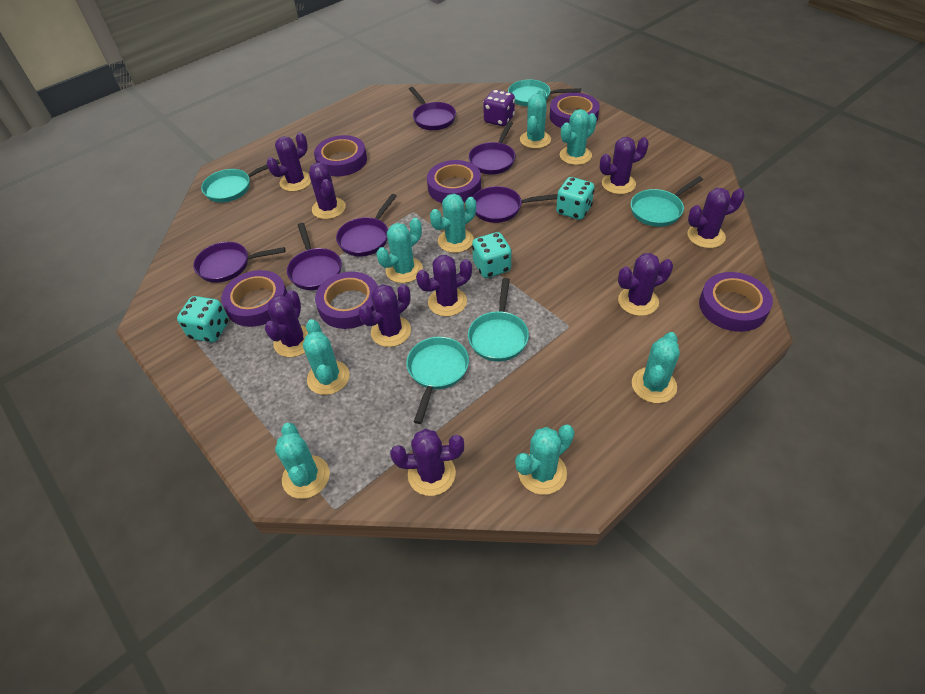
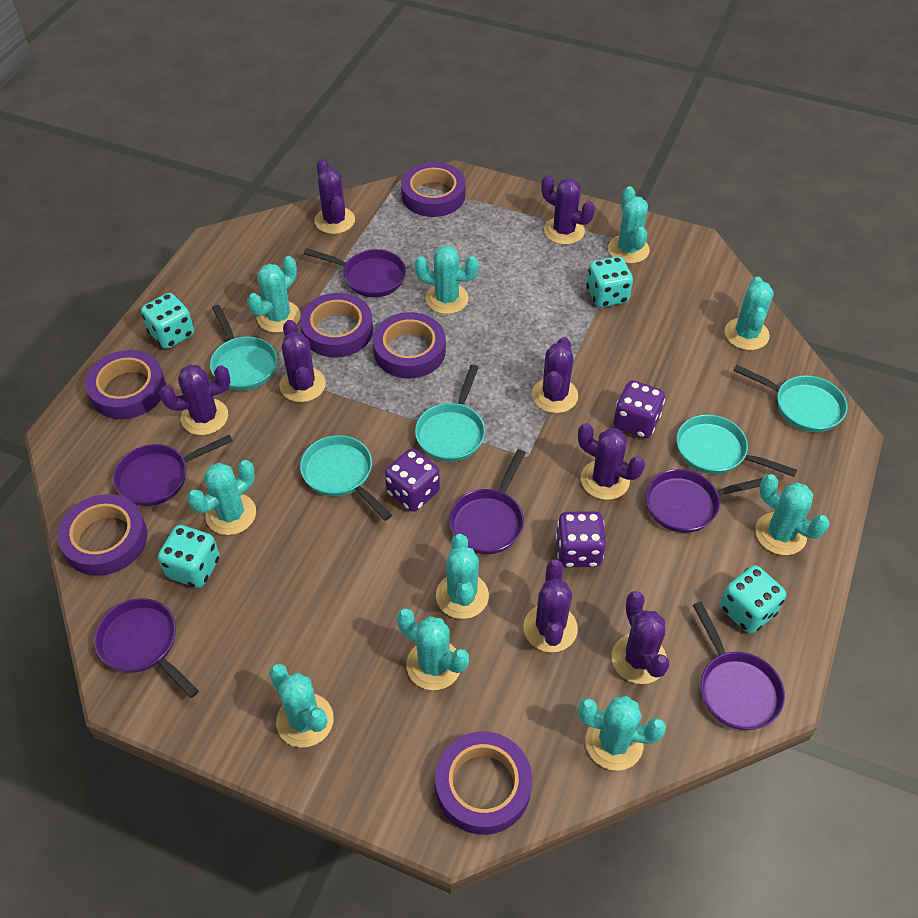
purple cactus: 9 -> 8
purple dice: 1 -> 3
turquoise cactus: 8 -> 10
turquoise dice: 3 -> 4

